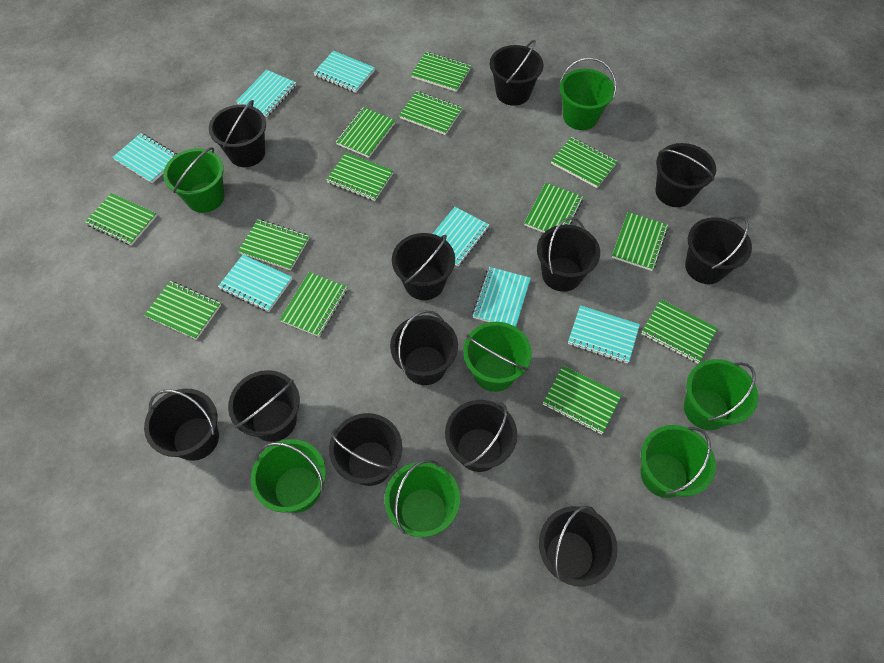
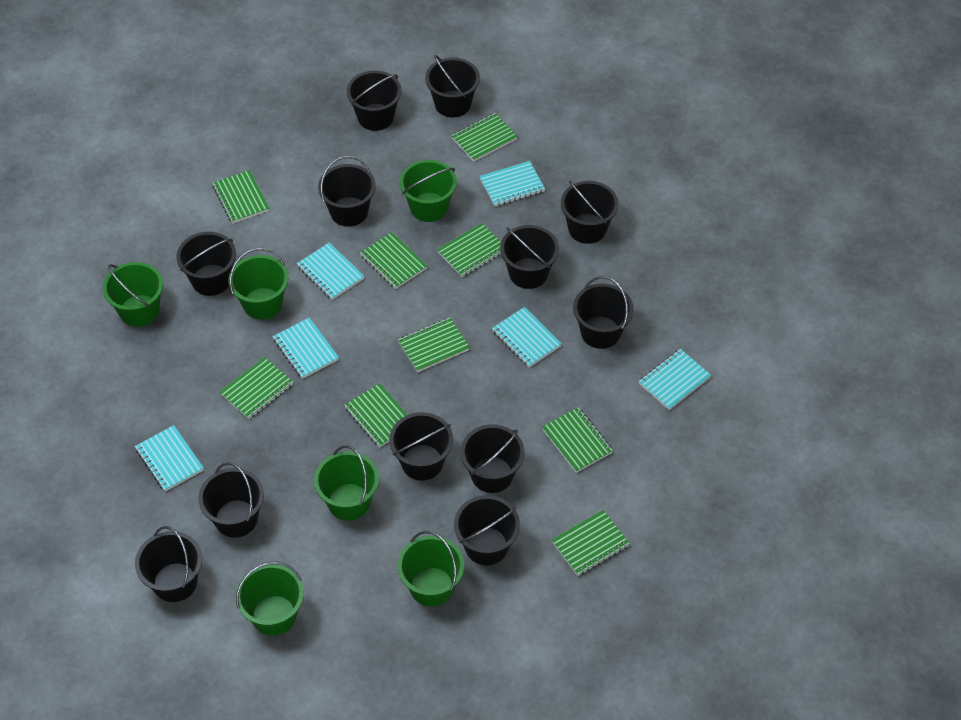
green bucket: 7 -> 6
green notebook: 13 -> 9
turquoise notebook: 7 -> 6

